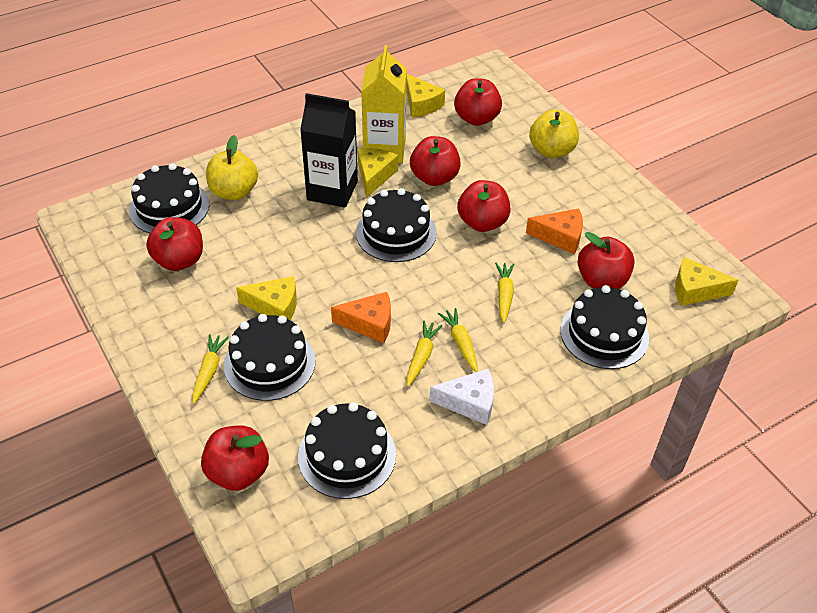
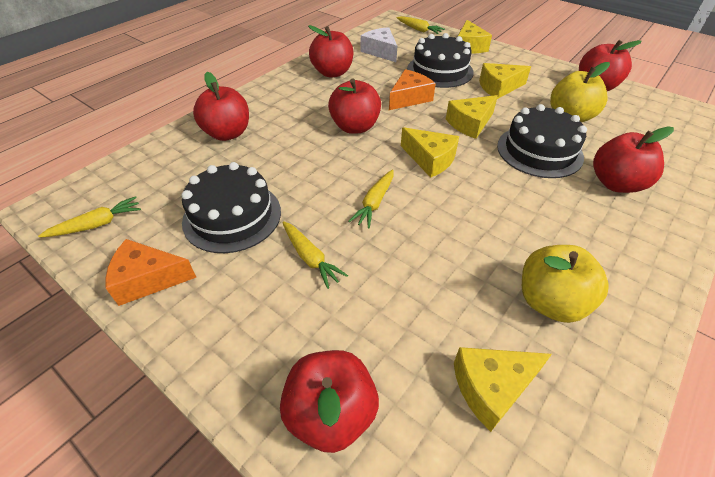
black cake: 5 -> 3
black carton: 1 -> 0
yellow carton: 1 -> 0
yellow cheese: 4 -> 5

